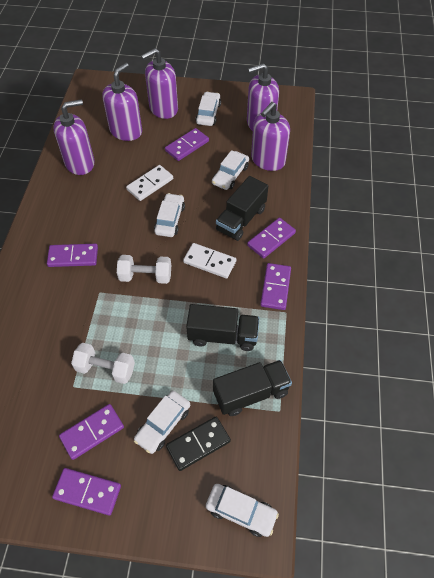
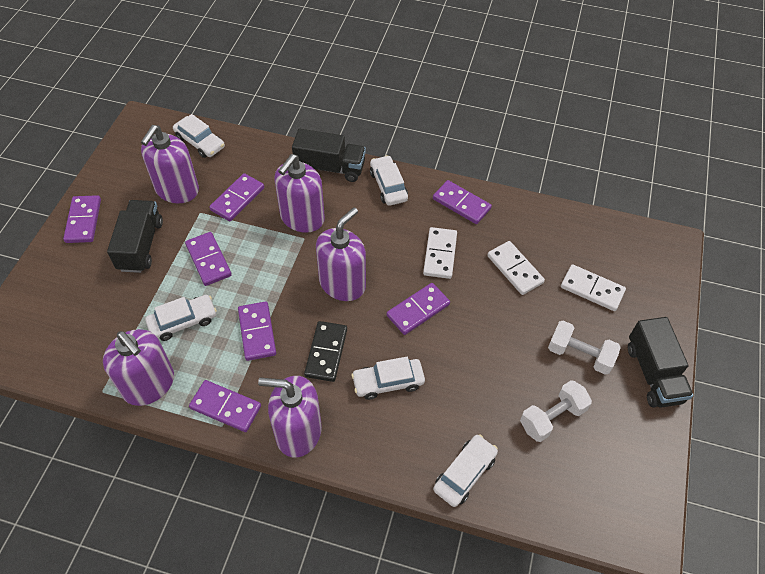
purple domino: 6 -> 7
white domino: 2 -> 3

